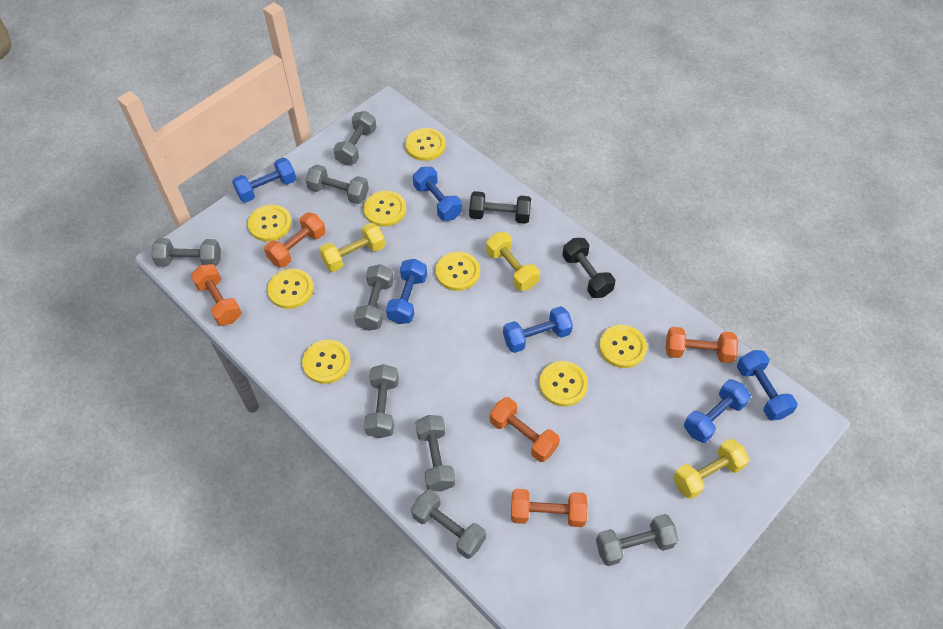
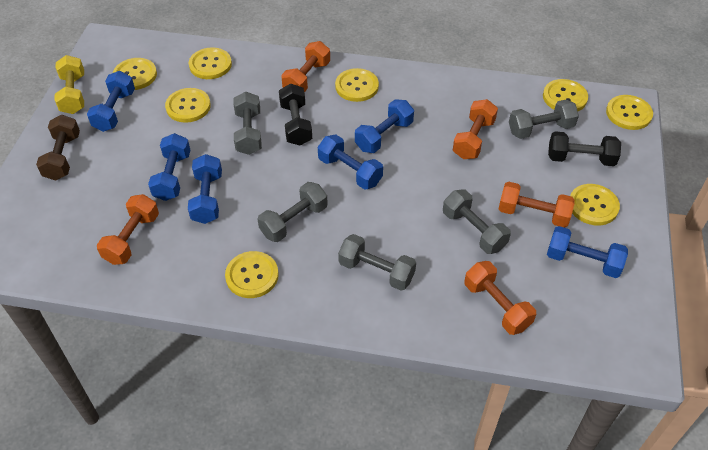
brown dumbbell: 0 -> 1
grey dumbbell: 8 -> 5
yellow dumbbell: 3 -> 1

